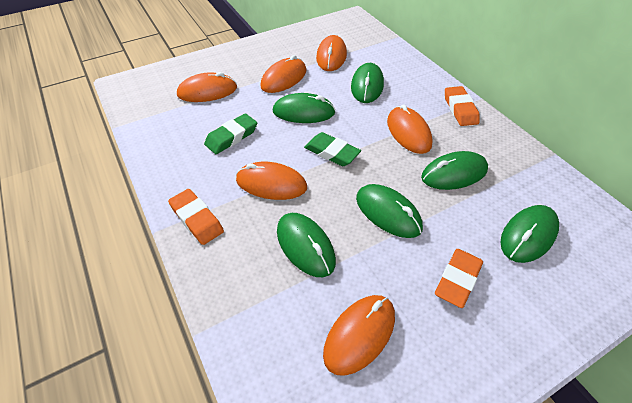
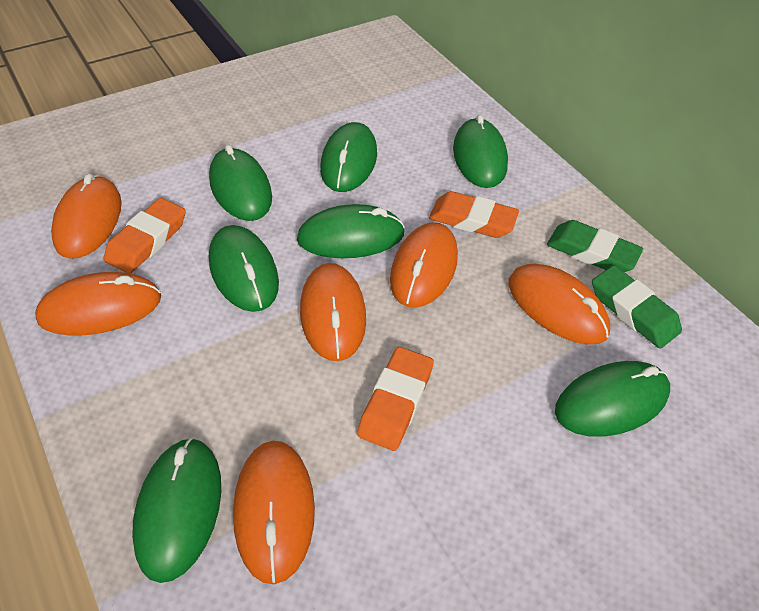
green mouse: 6 -> 7

